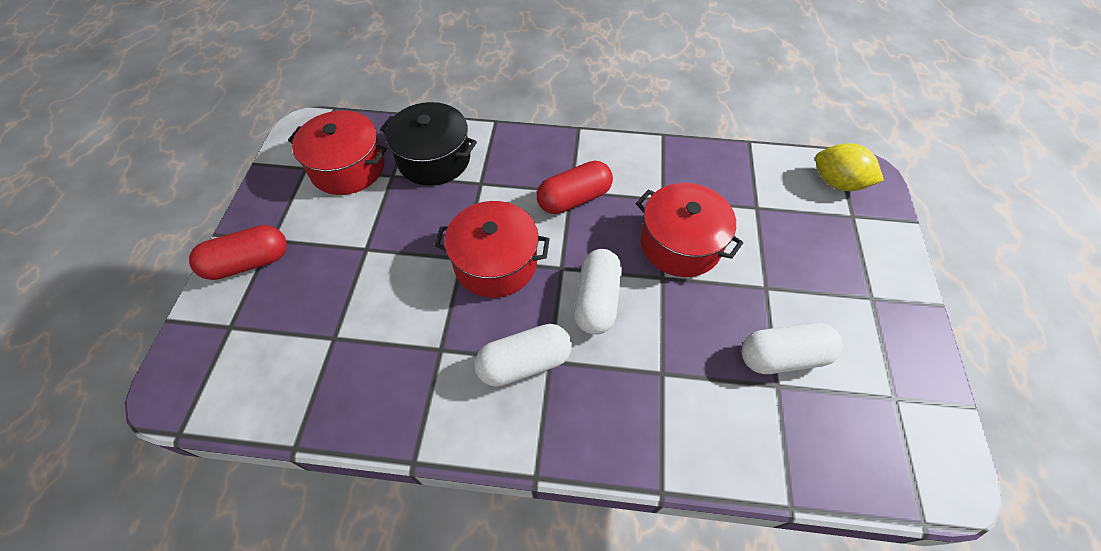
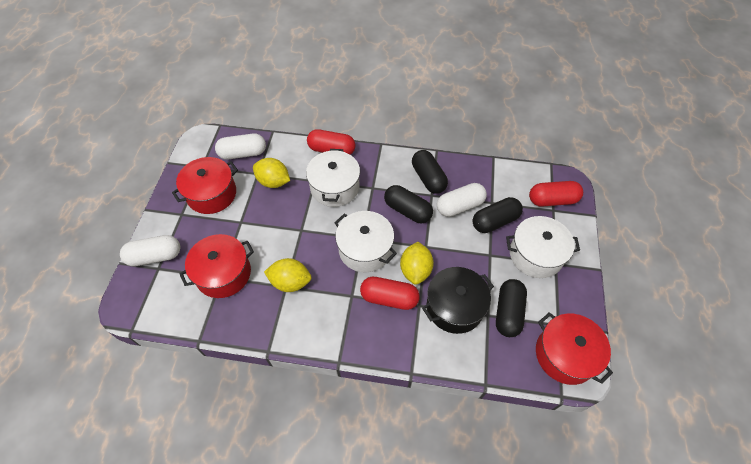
black capsule: 0 -> 4
red capsule: 2 -> 3
white pot: 0 -> 3
yellow lemon: 1 -> 3

